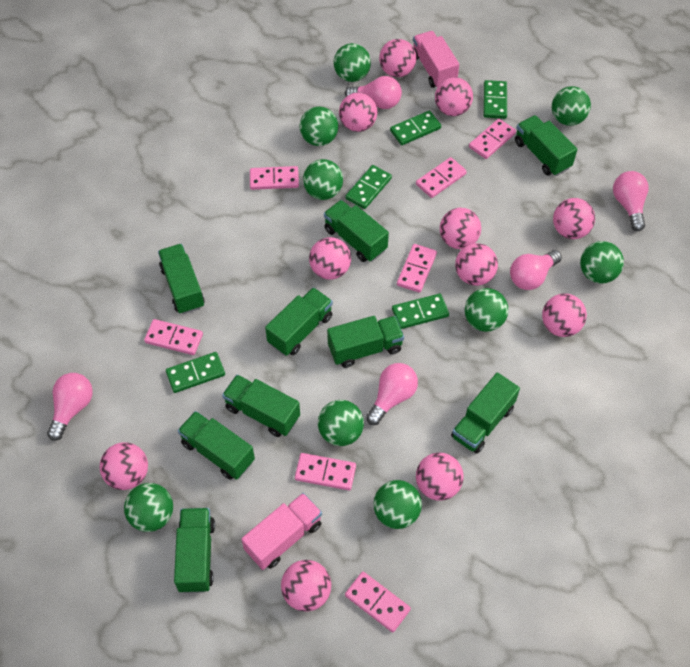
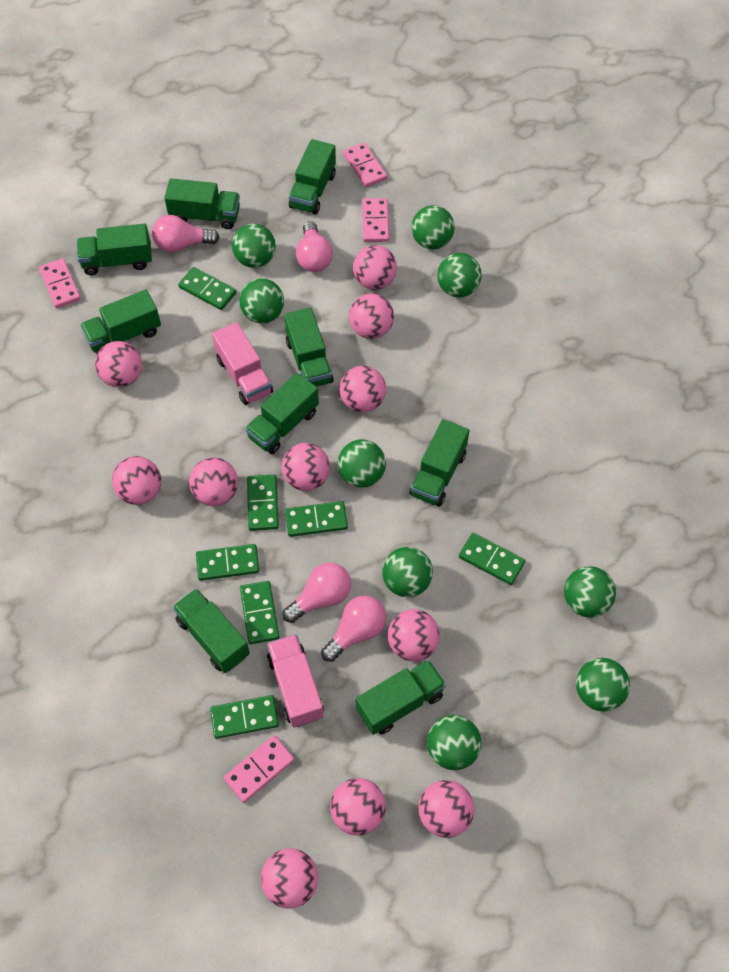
green domino: 5 -> 7
pink domino: 7 -> 4
pink light bulb: 5 -> 4

